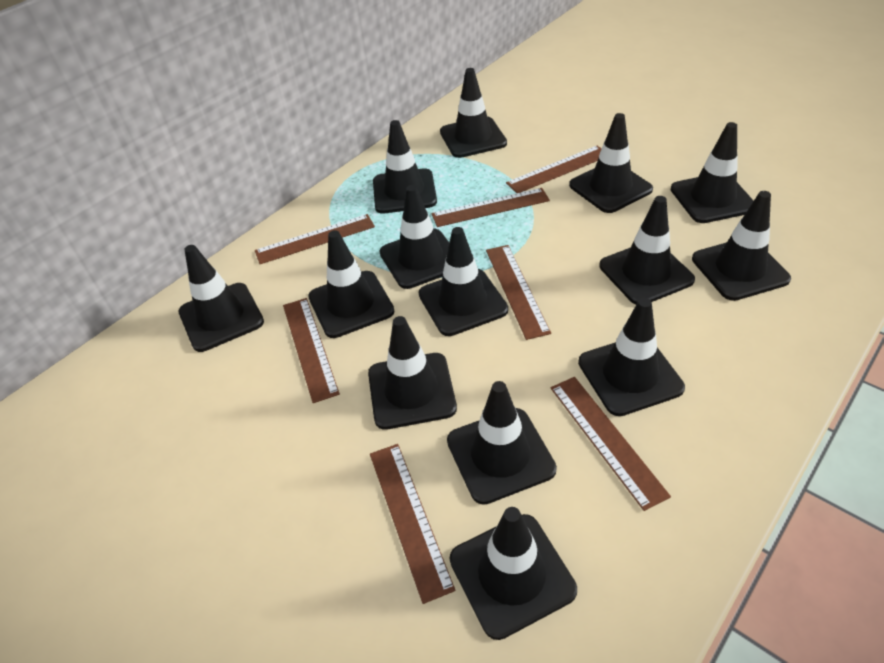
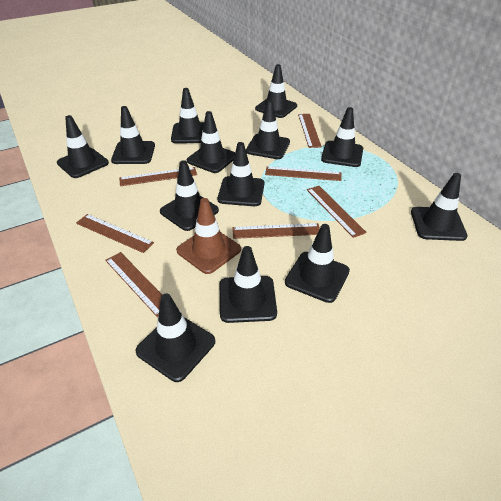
black traffic cone: 14 -> 13
brown traffic cone: 0 -> 1

